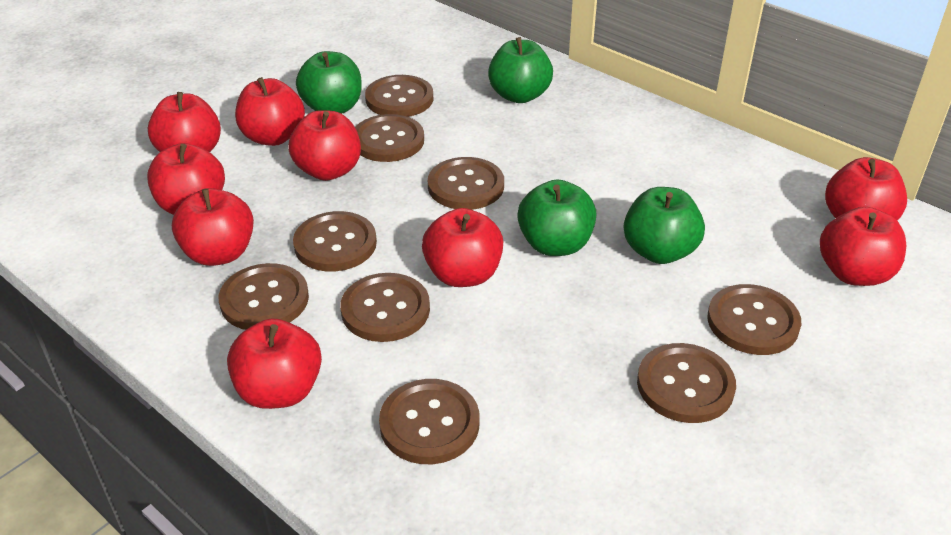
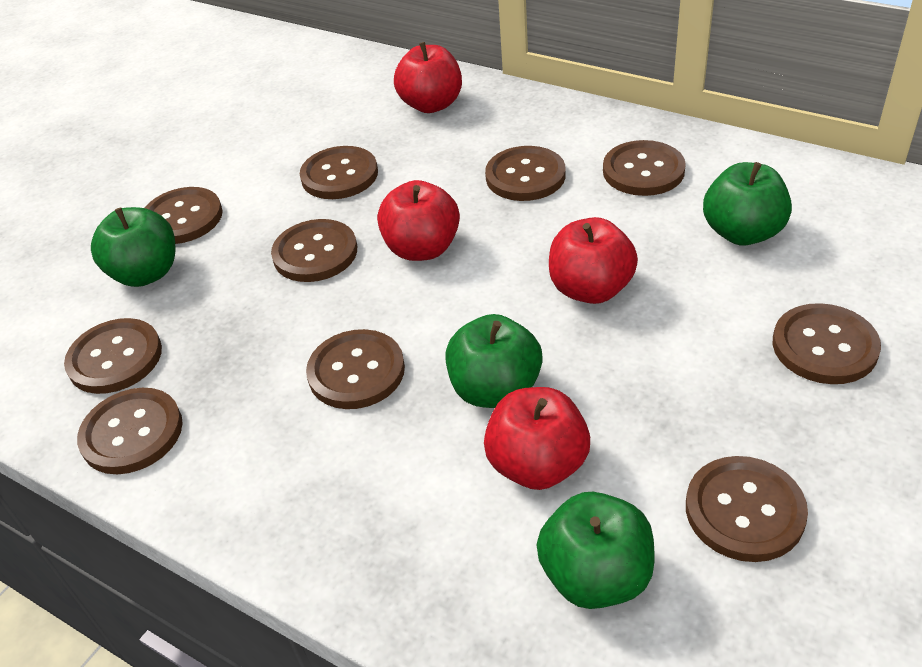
brown button: 9 -> 10
red apple: 9 -> 4

